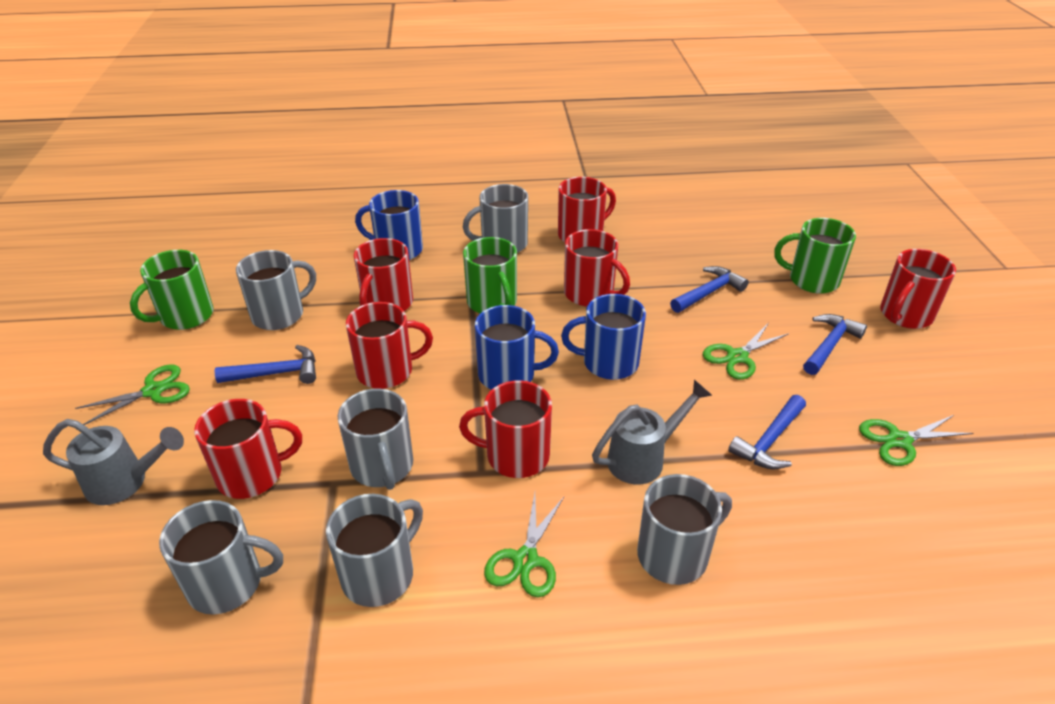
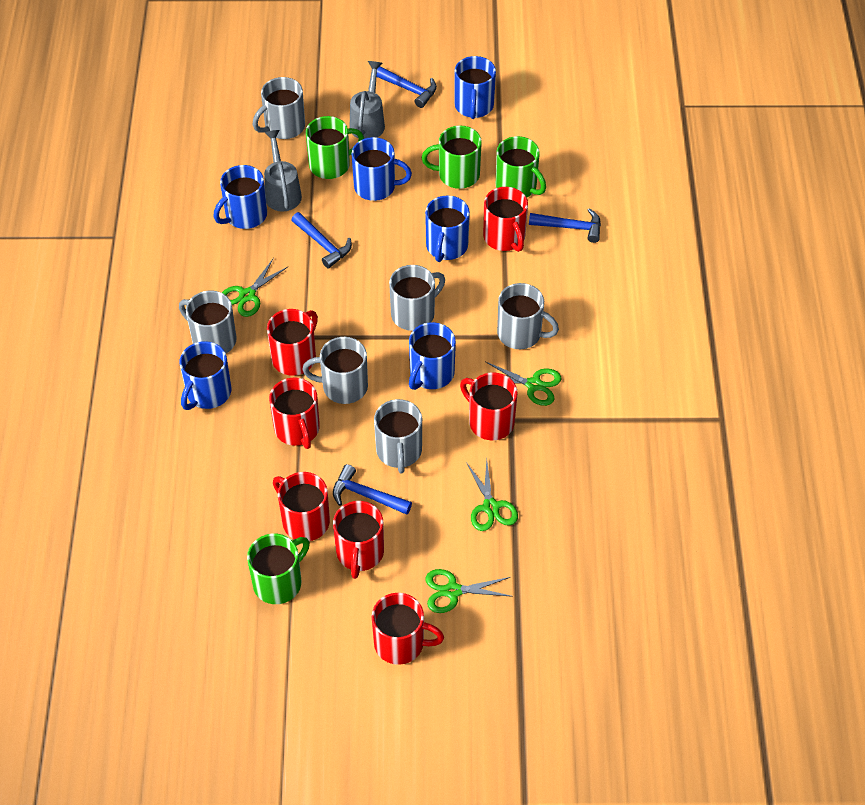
blue mug: 3 -> 6
green mug: 3 -> 4

